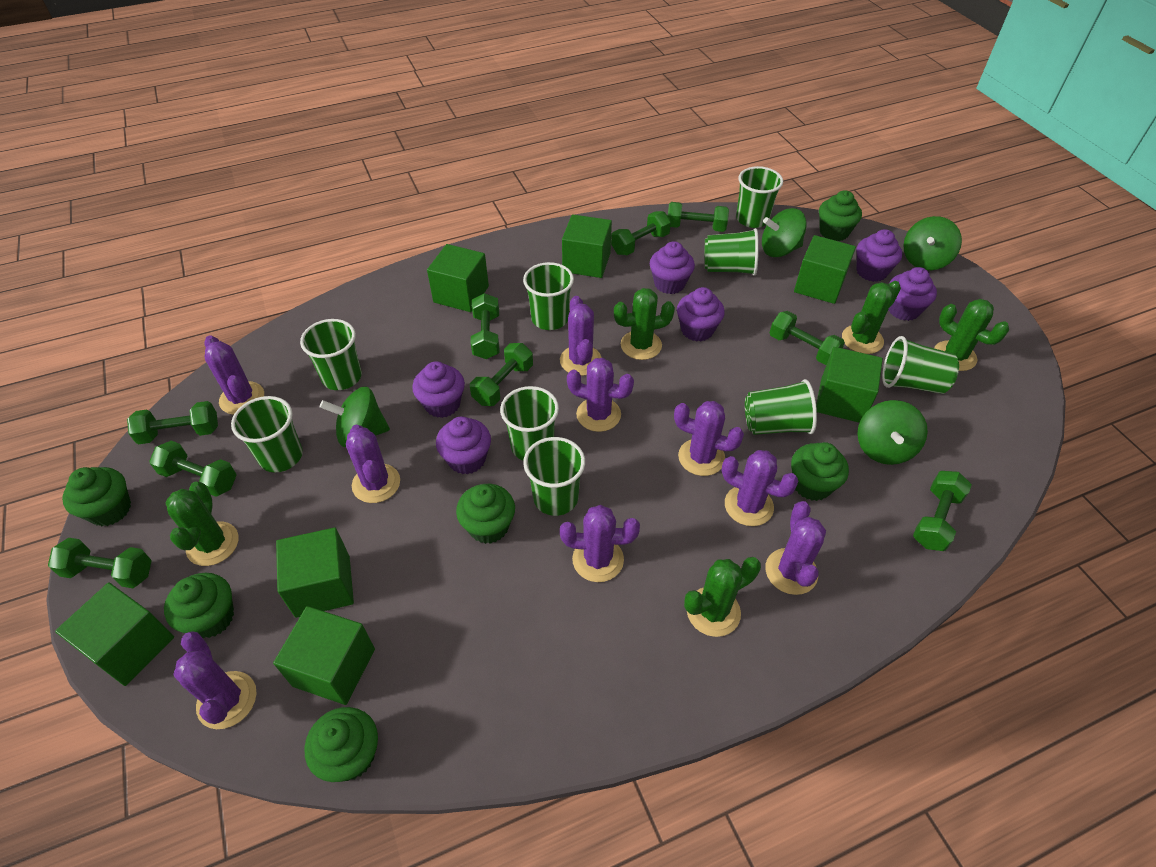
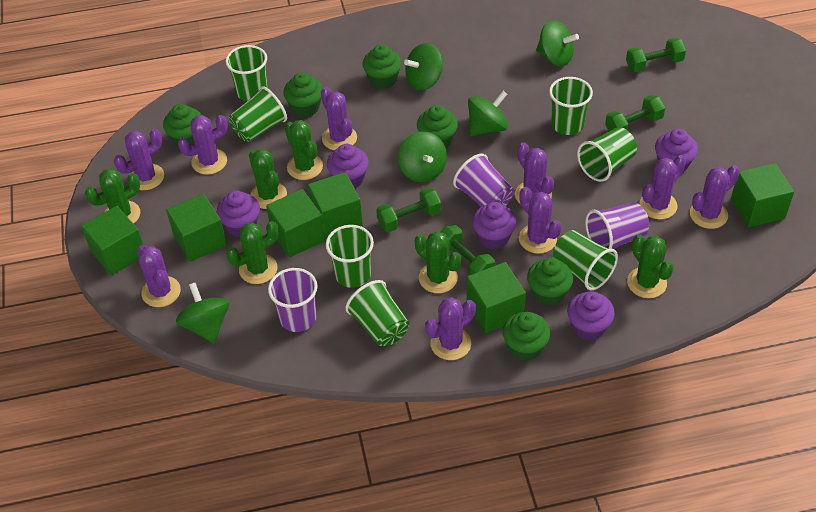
green cactus: 5 -> 6
green cube: 7 -> 6
green cup: 9 -> 7
green dumbbell: 9 -> 4
green spinning top: 4 -> 5
purple cup: 0 -> 3
purple cupcake: 6 -> 5

